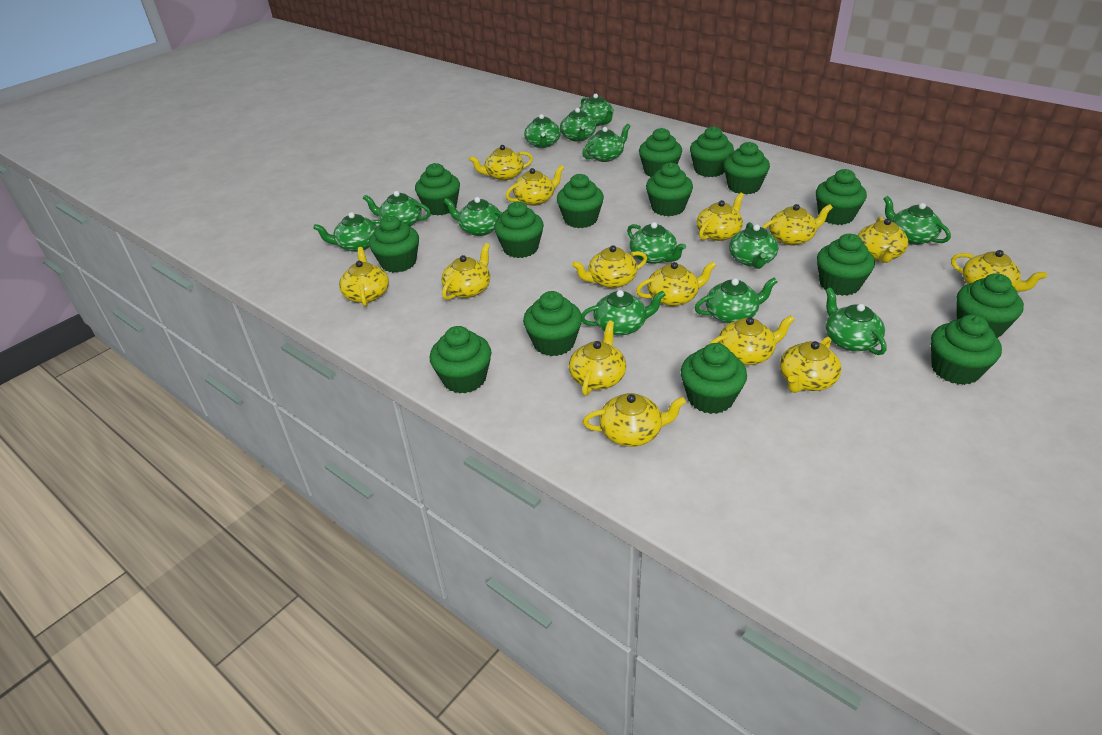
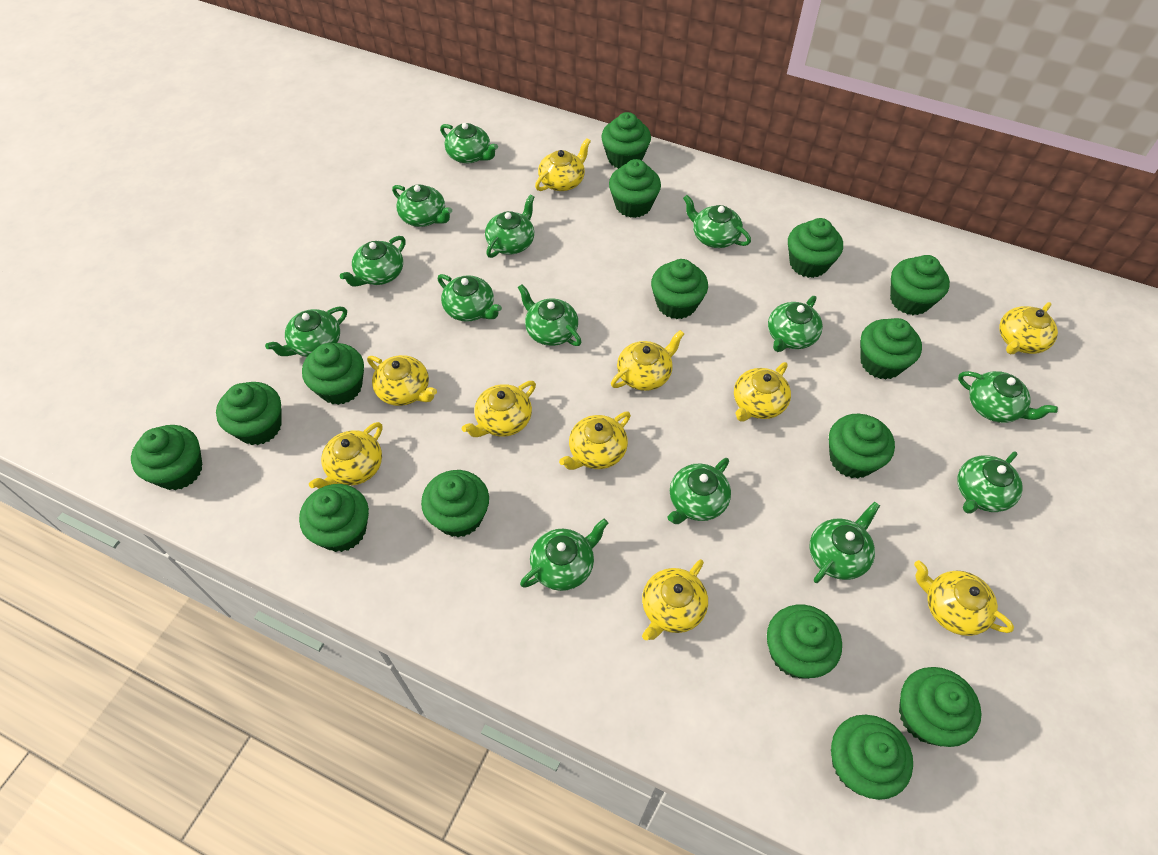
green teapot: 13 -> 14
yellow teapot: 14 -> 10

